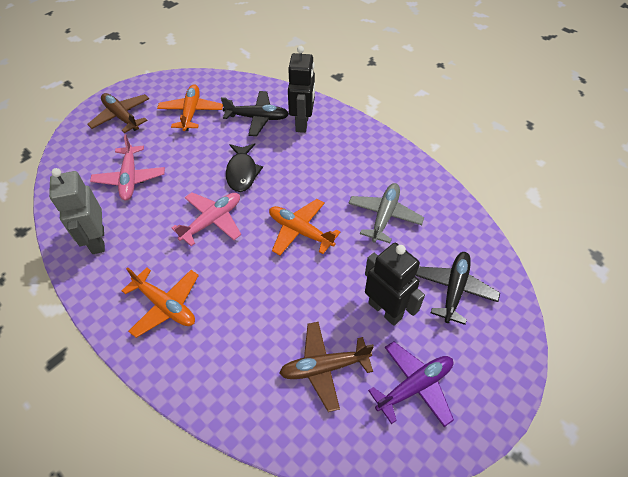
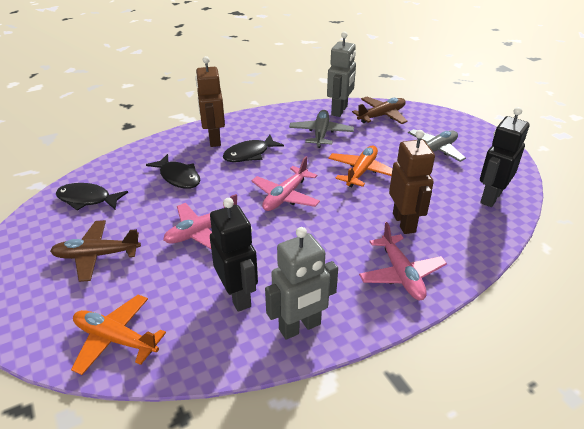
black fish: 1 -> 3
black plane: 2 -> 0
brown robot: 0 -> 2
grey plane: 1 -> 2
grey robot: 1 -> 2
orange plane: 3 -> 2
pink plane: 2 -> 3
purple plane: 1 -> 0

